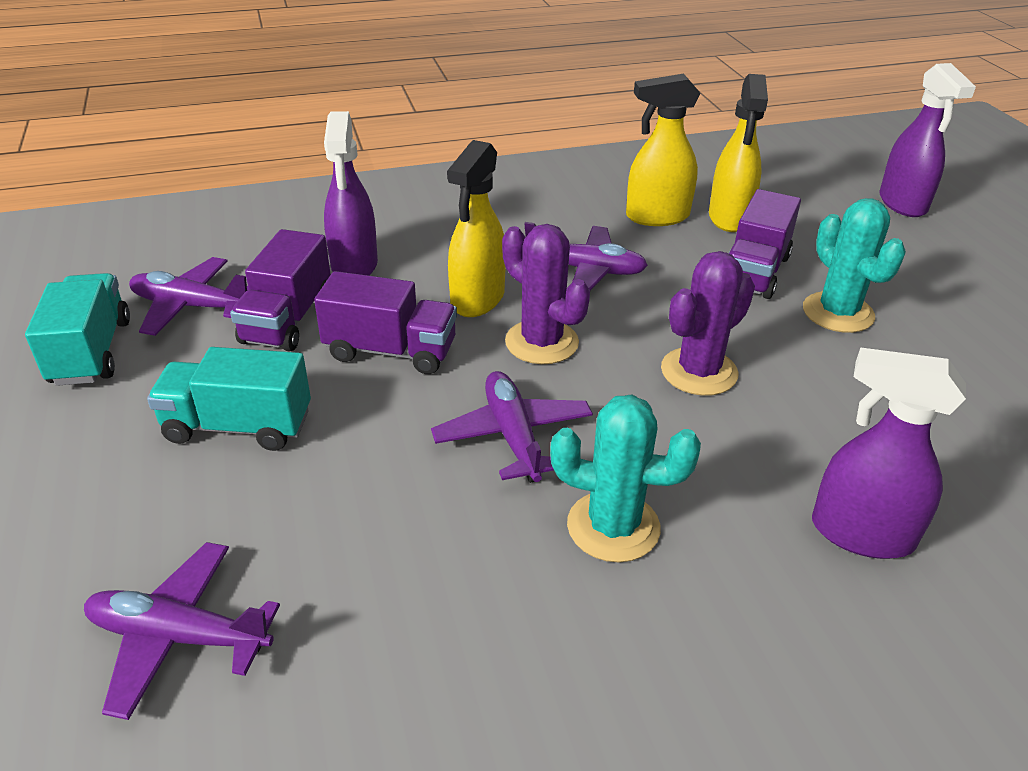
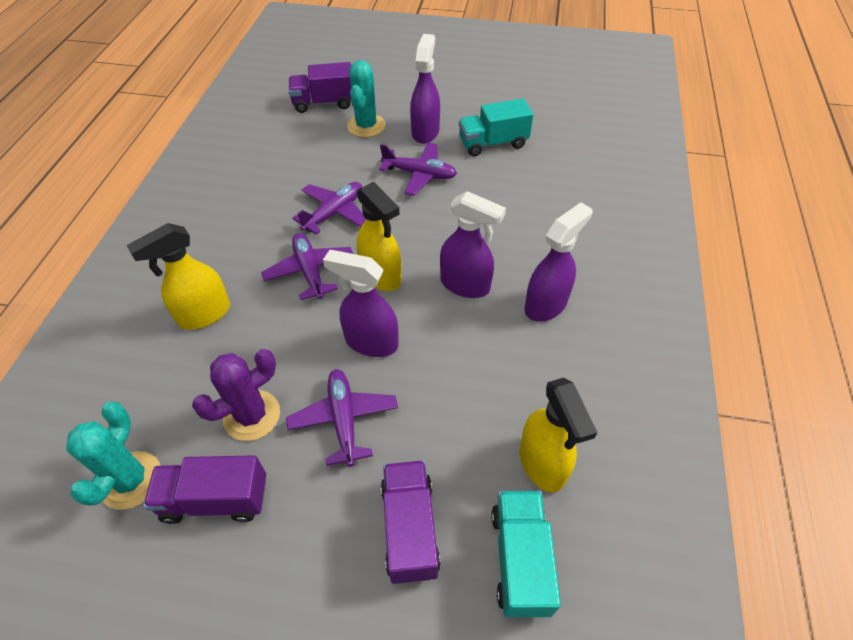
purple cactus: 2 -> 1
purple spray bottle: 3 -> 4

